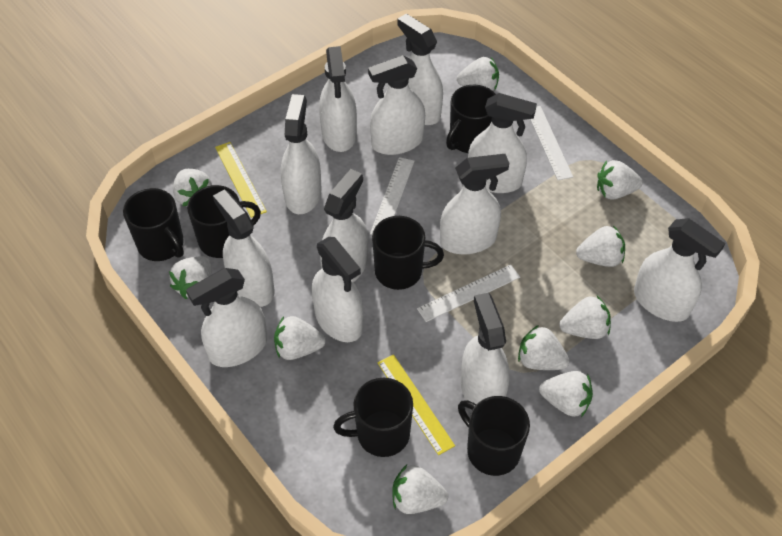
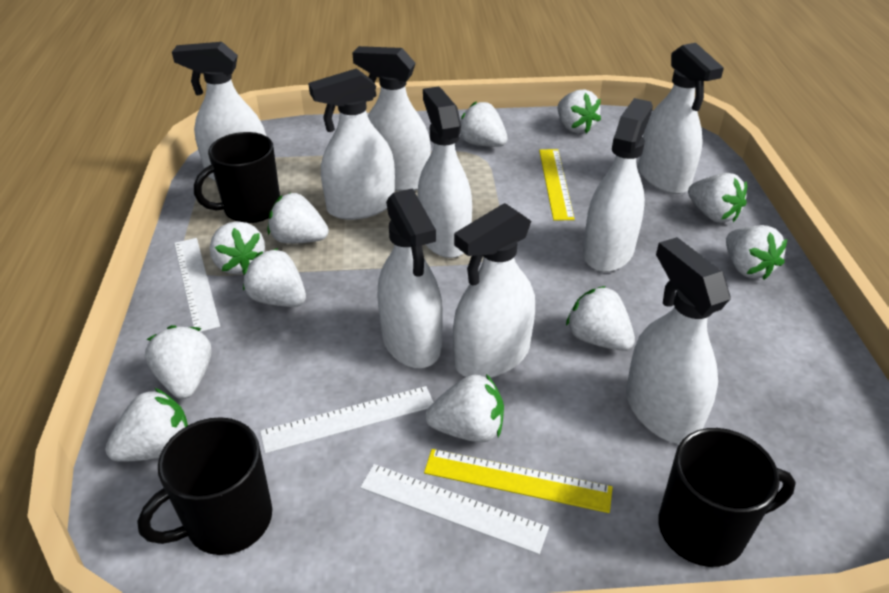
black mug: 6 -> 3
white spray bottle: 12 -> 9
white strawberry: 10 -> 11

